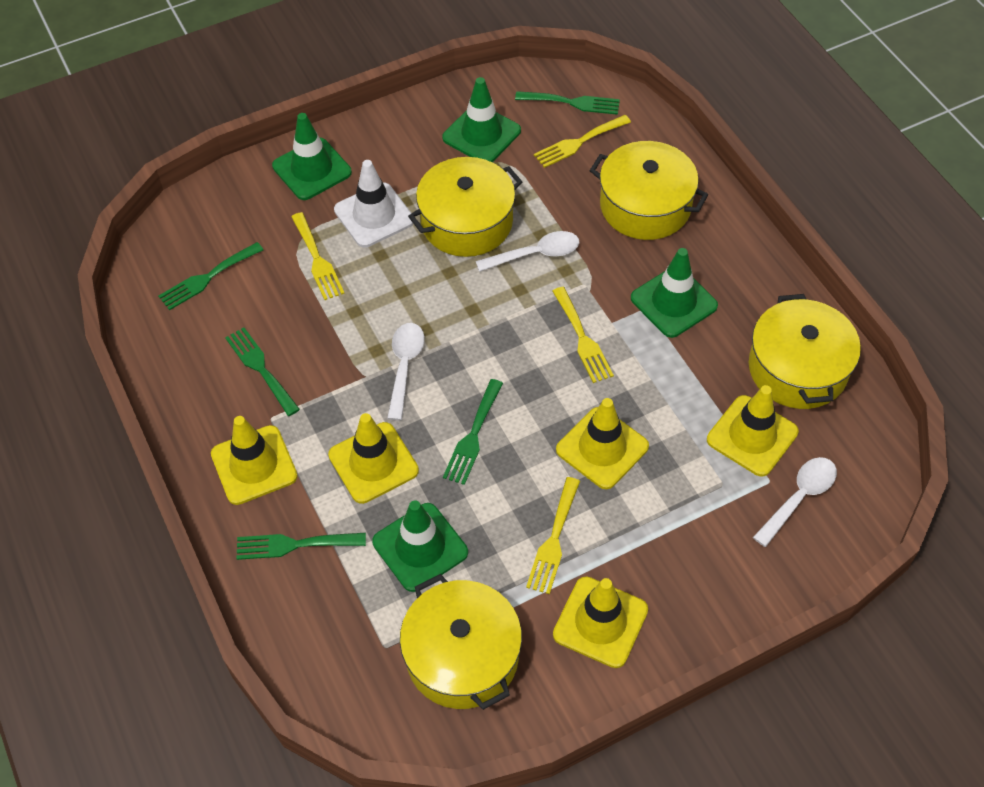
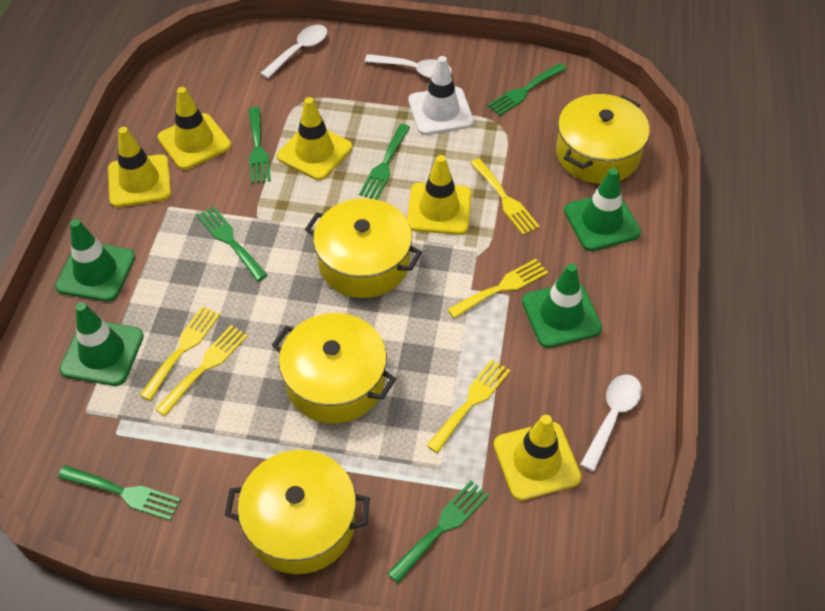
green fork: 5 -> 6
yellow fork: 4 -> 5

